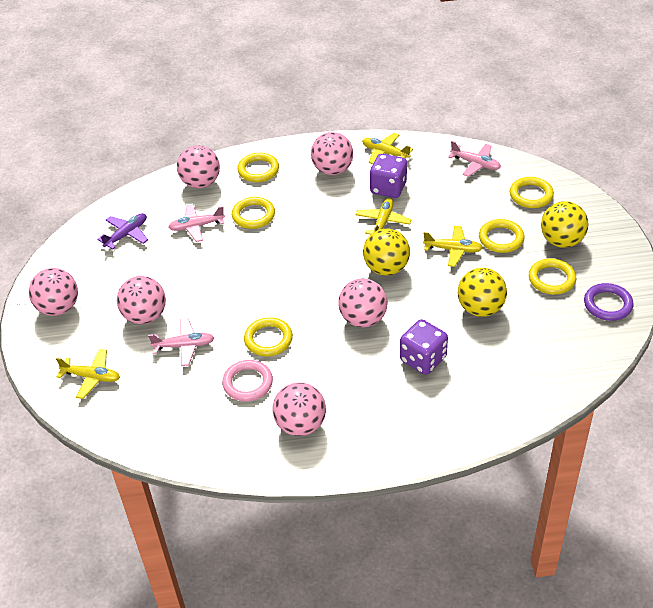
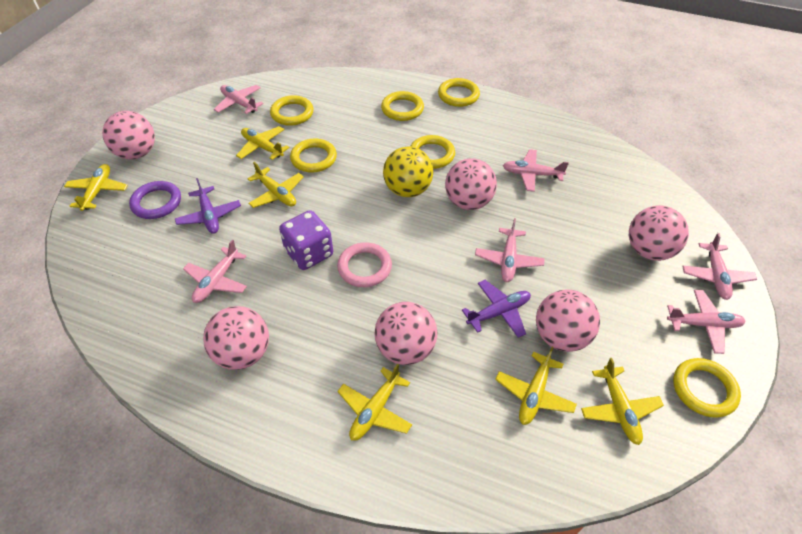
pink plane: 3 -> 6
purple dice: 2 -> 1
purple plane: 1 -> 2
yellow ball: 3 -> 1
yellow plane: 4 -> 6

